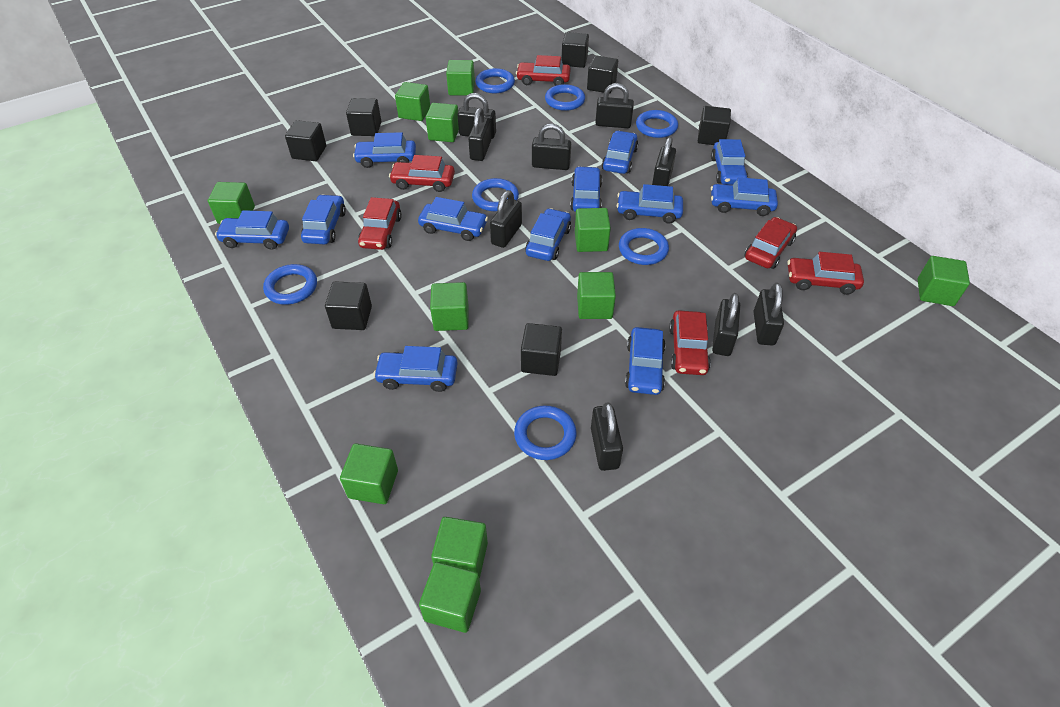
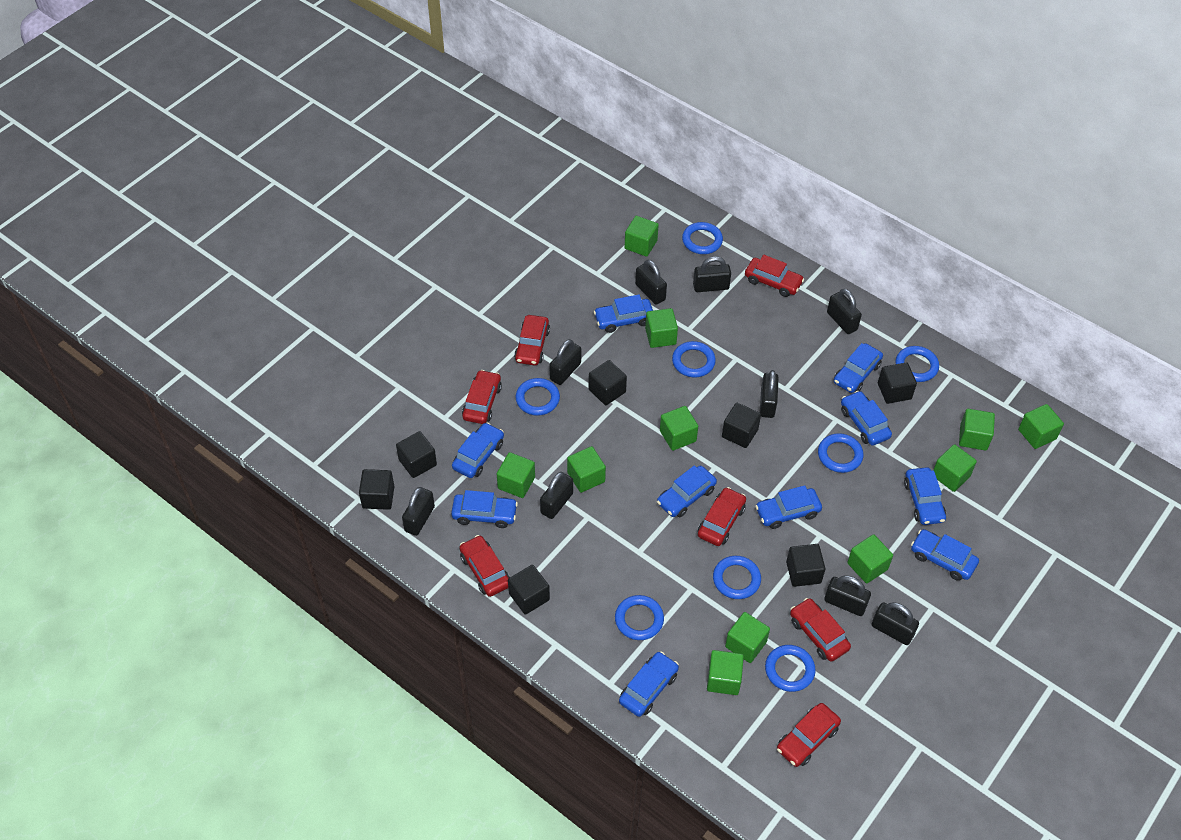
blue car: 12 -> 10
blue ring: 7 -> 8
red car: 6 -> 7

